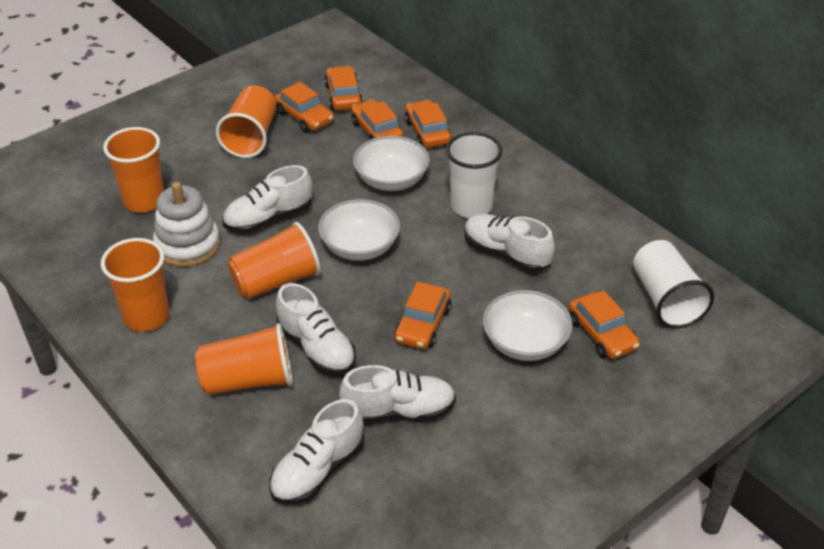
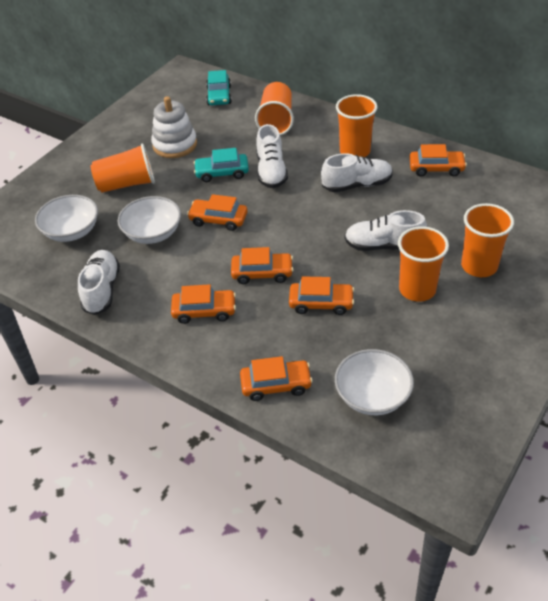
turquoise car: 0 -> 2
white cup: 2 -> 0
white shoe: 5 -> 4

